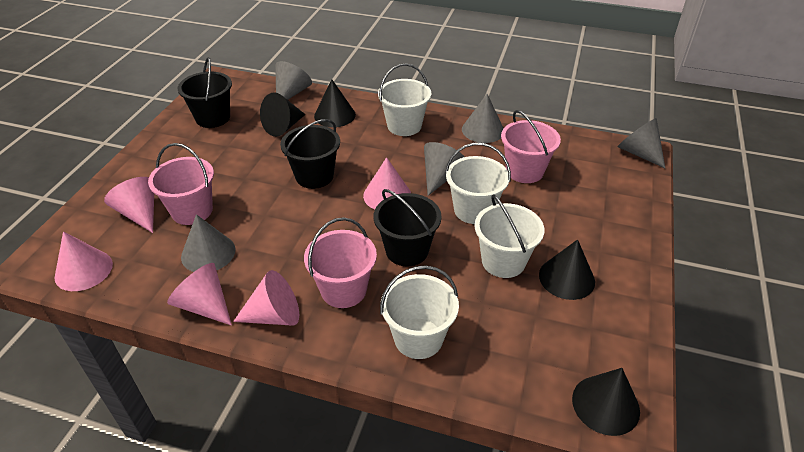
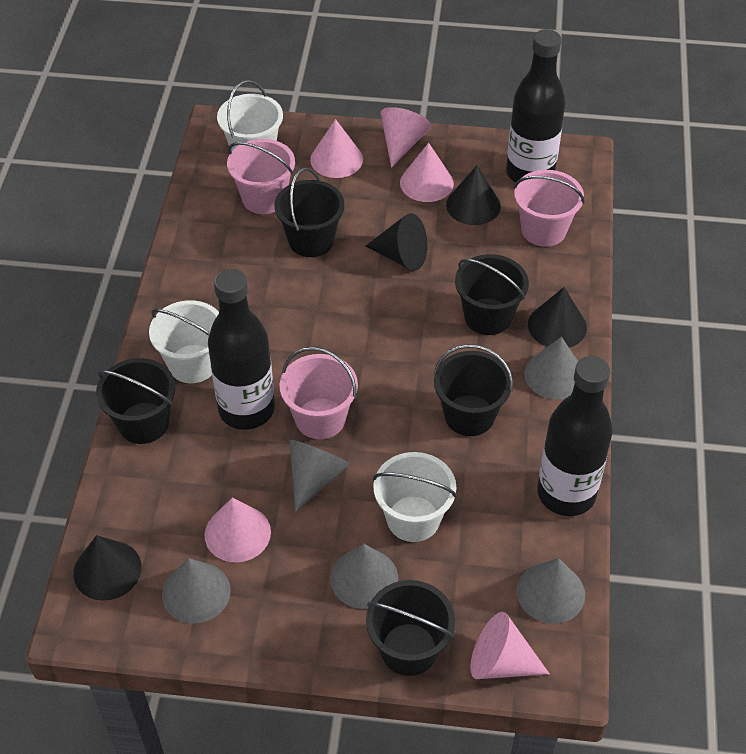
black bottle: 0 -> 3
black bucket: 3 -> 5
white bucket: 4 -> 3

